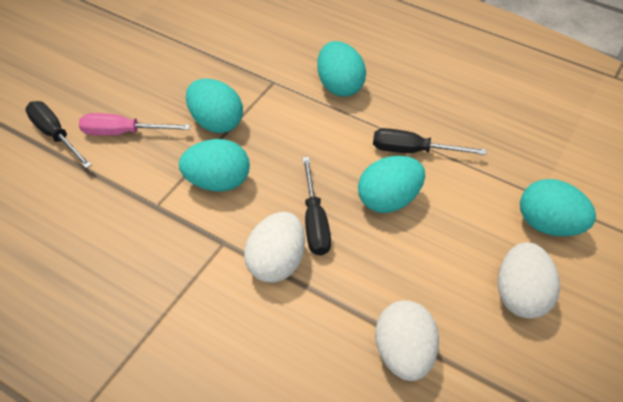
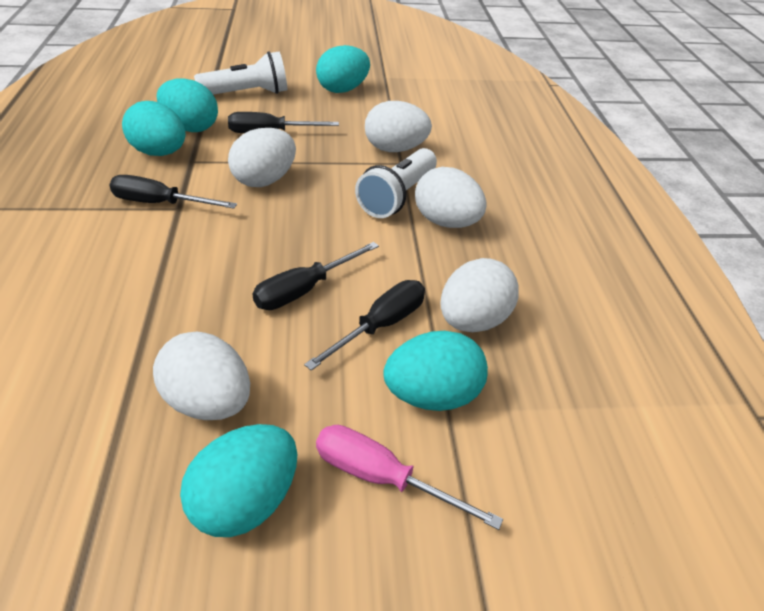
black screwdriver: 3 -> 4
white egg: 3 -> 5
white flashlight: 0 -> 2

